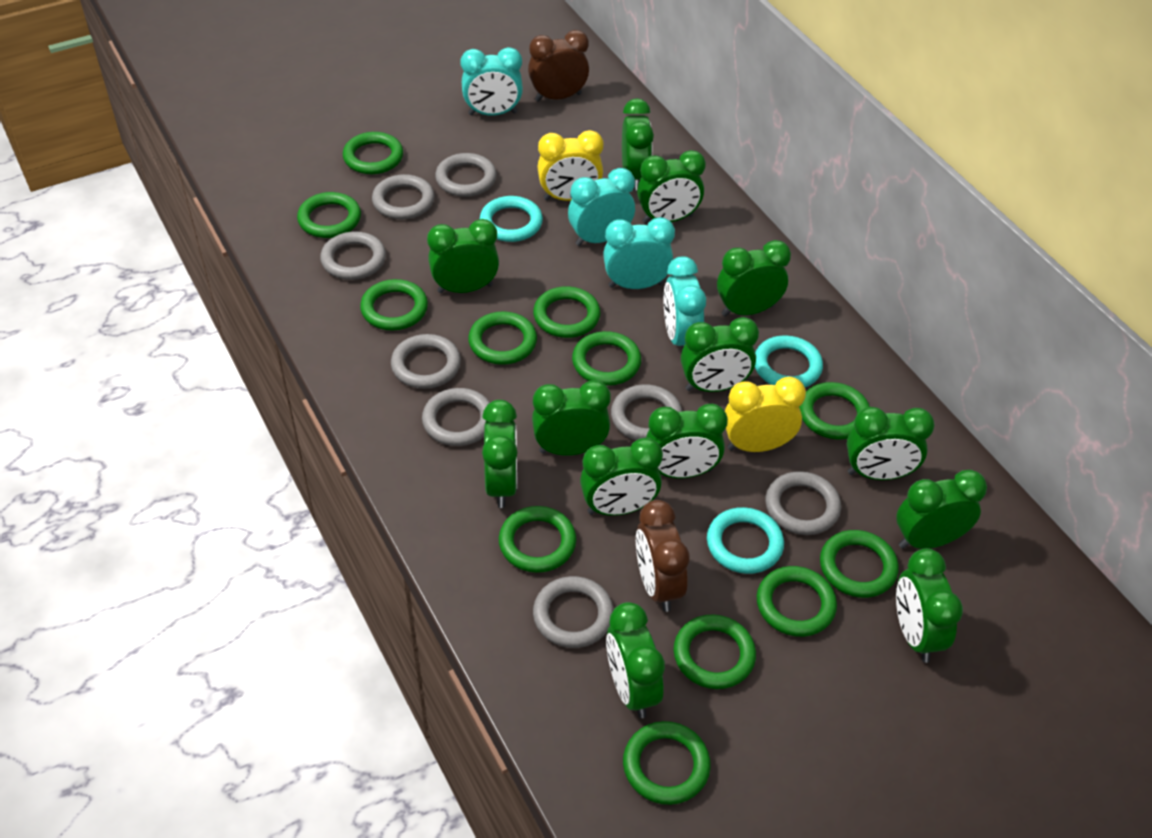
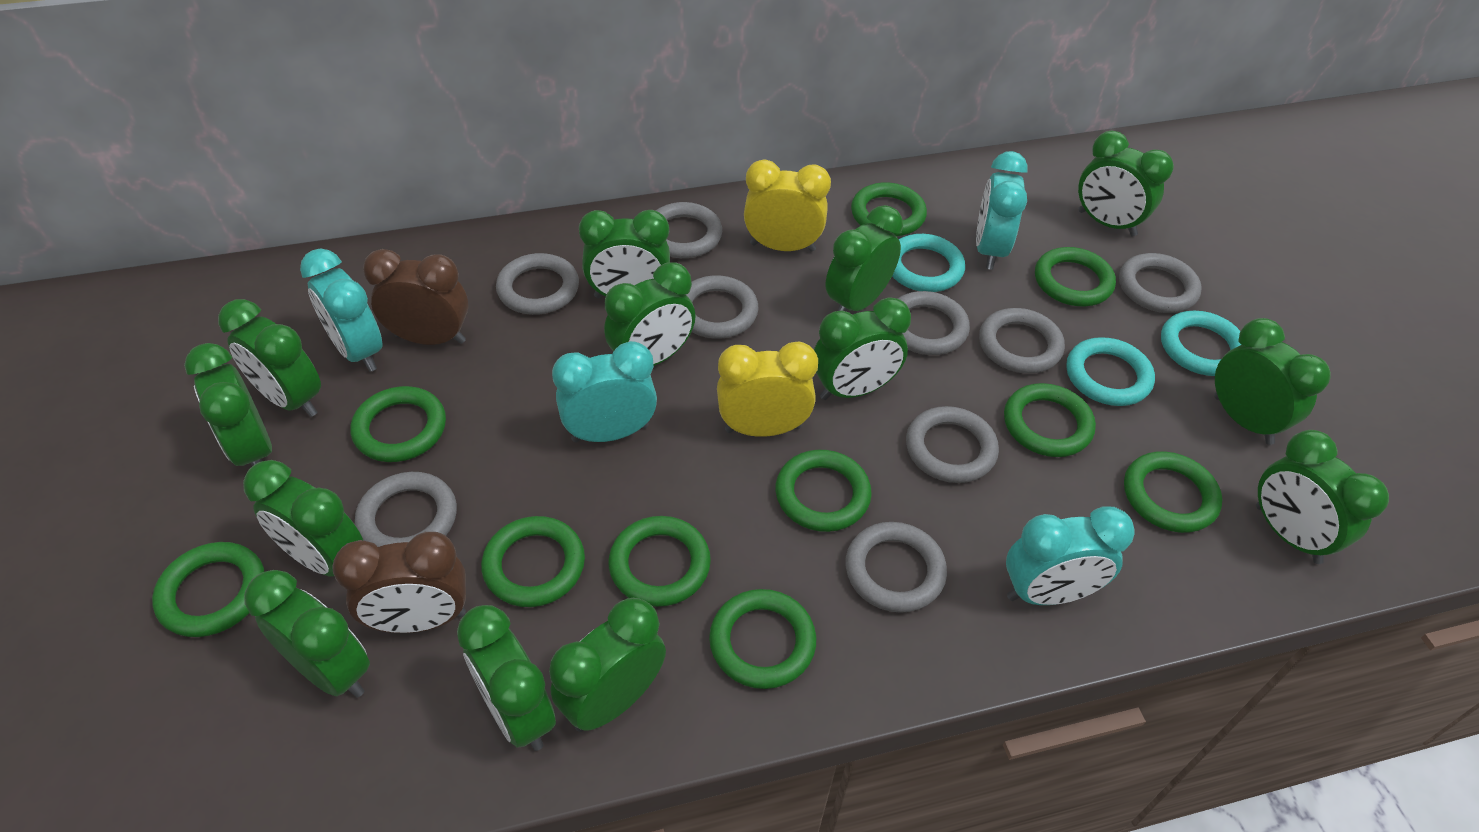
green ring: 12 -> 10
grey ring: 8 -> 9

